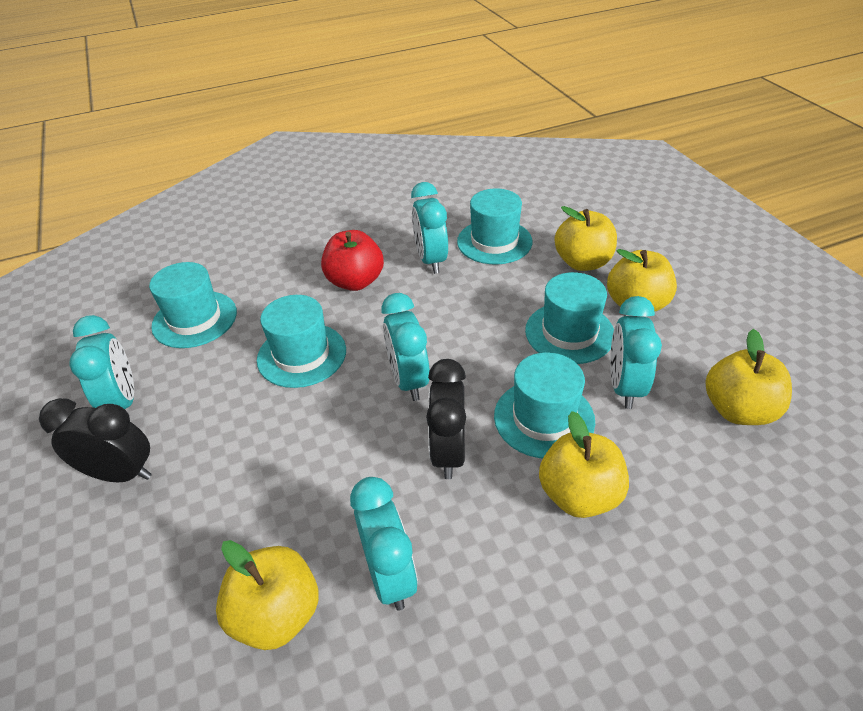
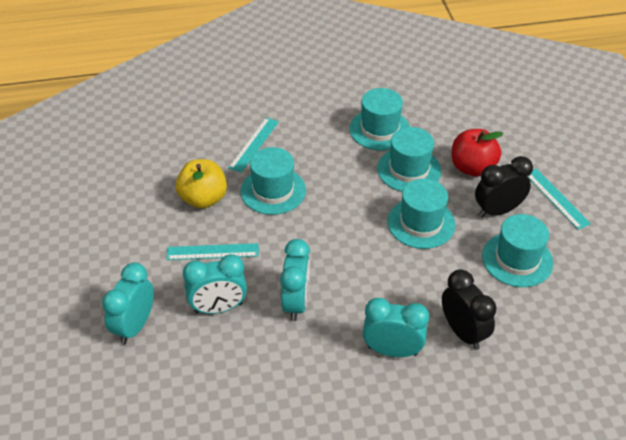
turquoise clock: 5 -> 4
turquoise ruler: 0 -> 3
yellow apple: 5 -> 1

